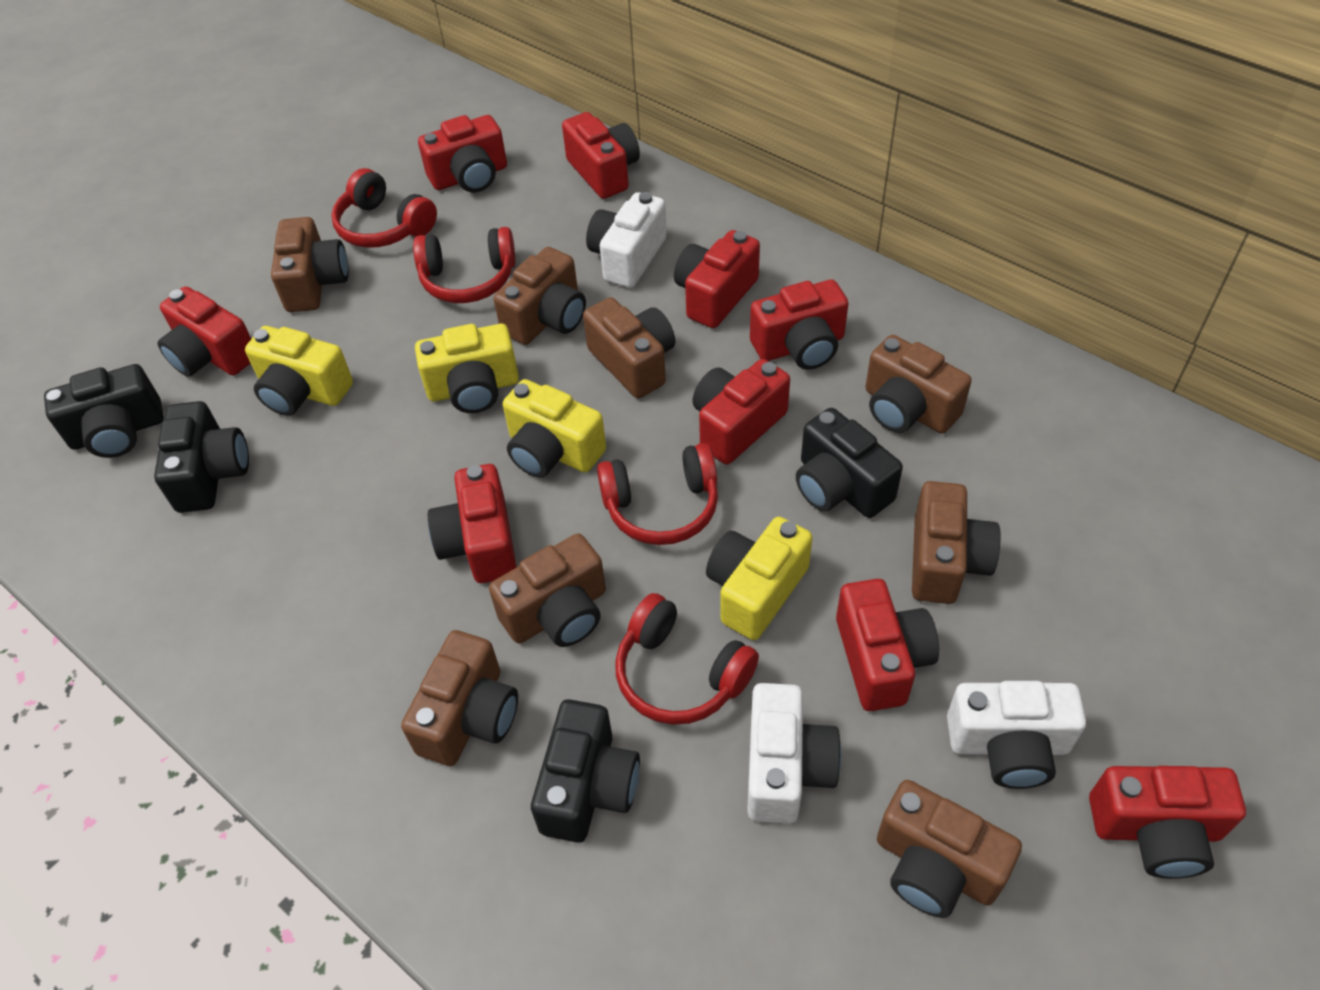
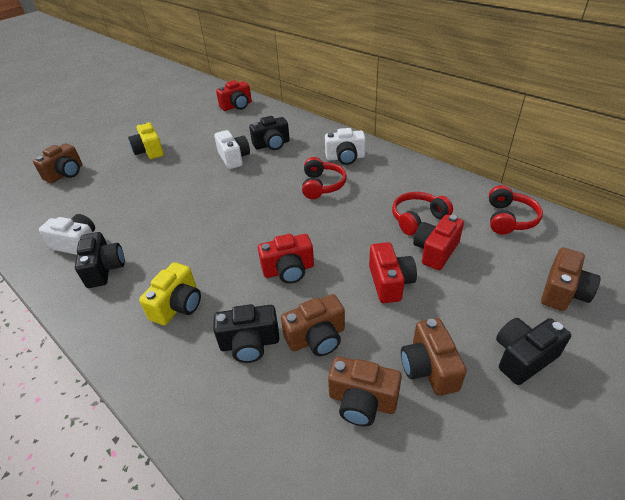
brown camera: 8 -> 5
red camera: 9 -> 4
red headphones: 4 -> 3
yellow camera: 4 -> 2

